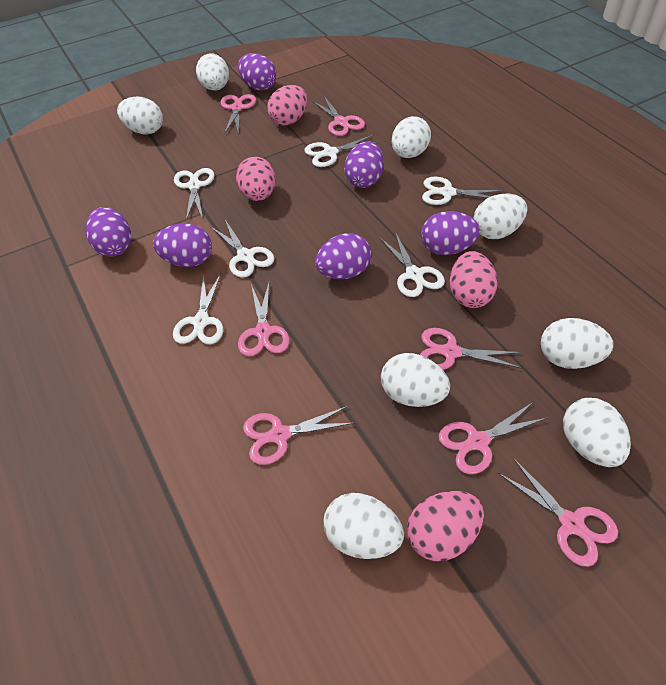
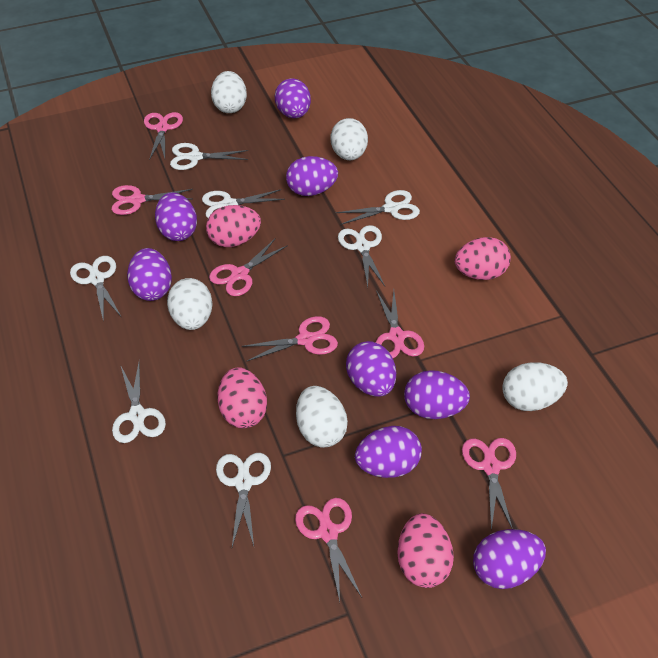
purple egg: 6 -> 8
white egg: 8 -> 5
white scissors: 6 -> 7

